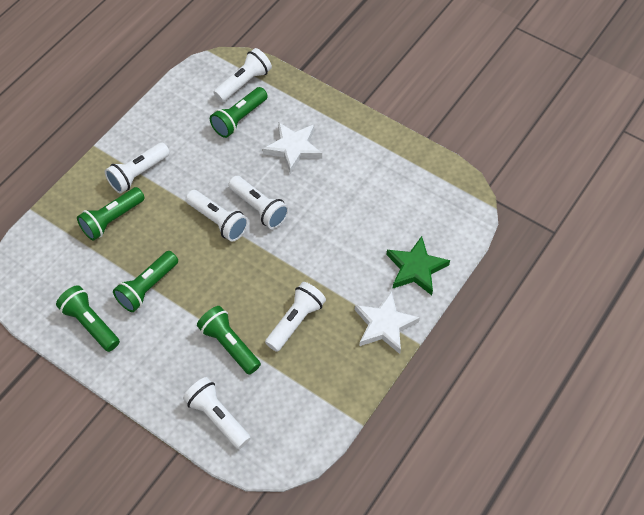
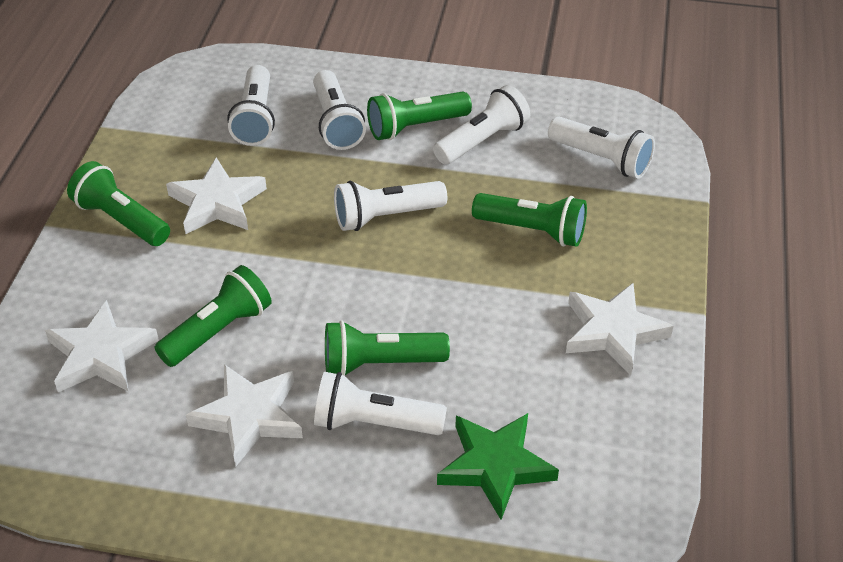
white star: 2 -> 4

